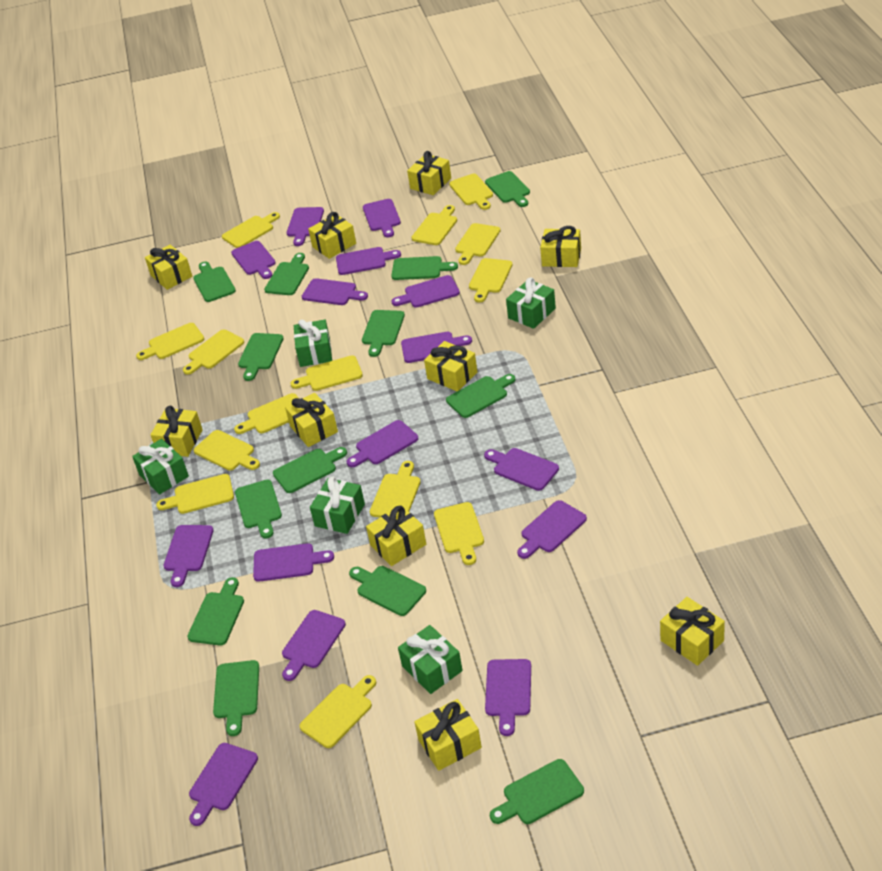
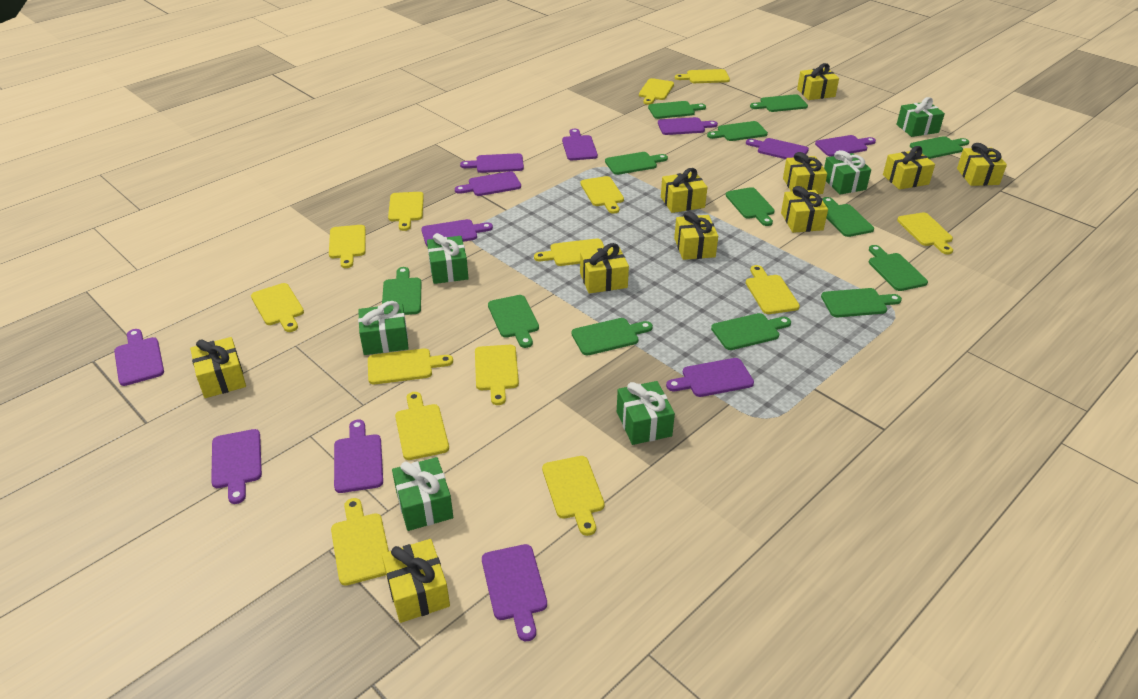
green gift: 5 -> 6
purple cutting board: 15 -> 12

